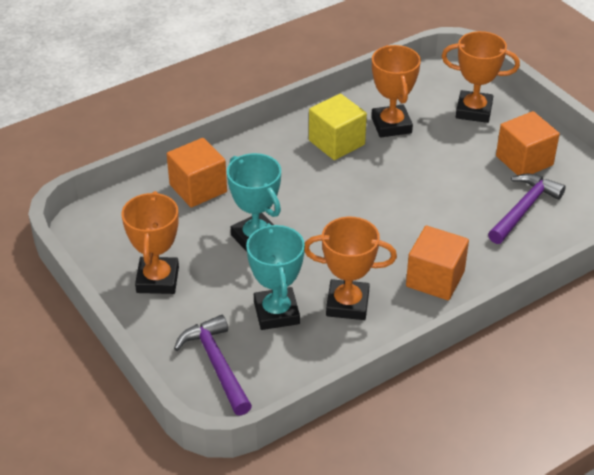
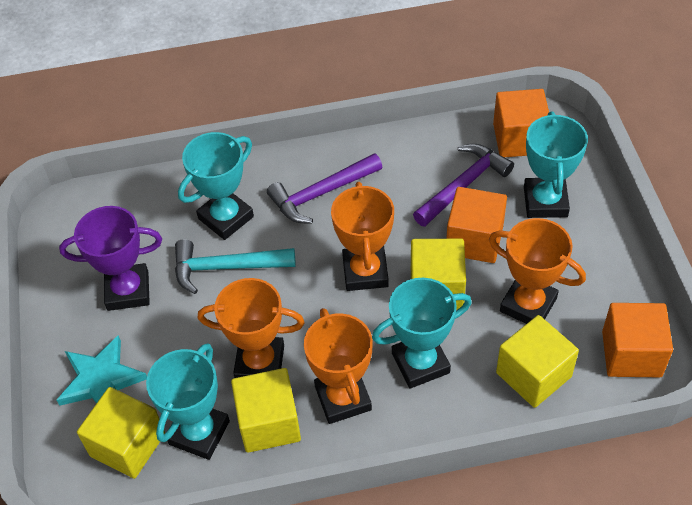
purple trophy: 0 -> 1
turquoise hammer: 0 -> 1
turquoise star: 0 -> 1
turquoise trophy: 2 -> 4
yellow cube: 1 -> 4

